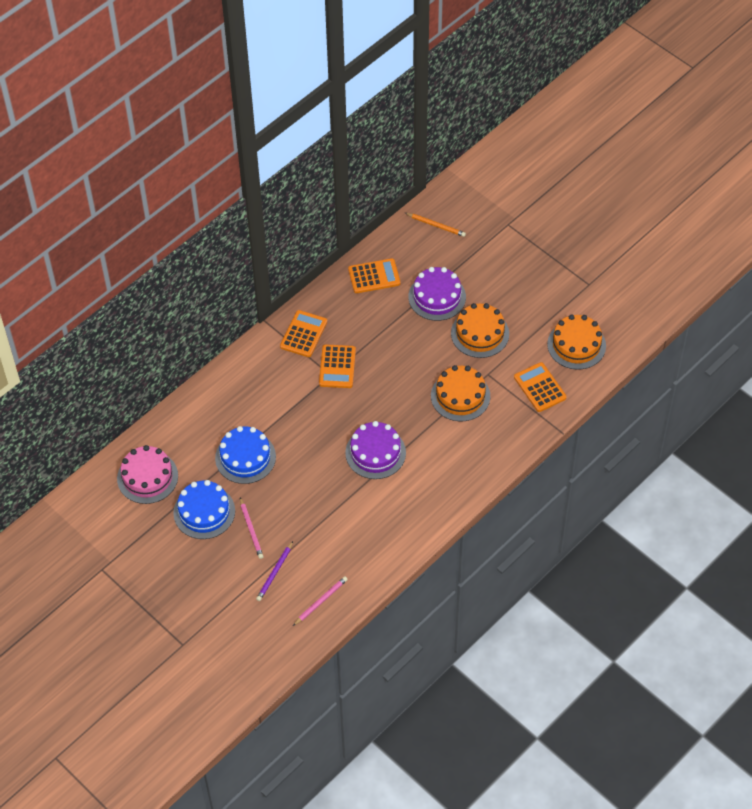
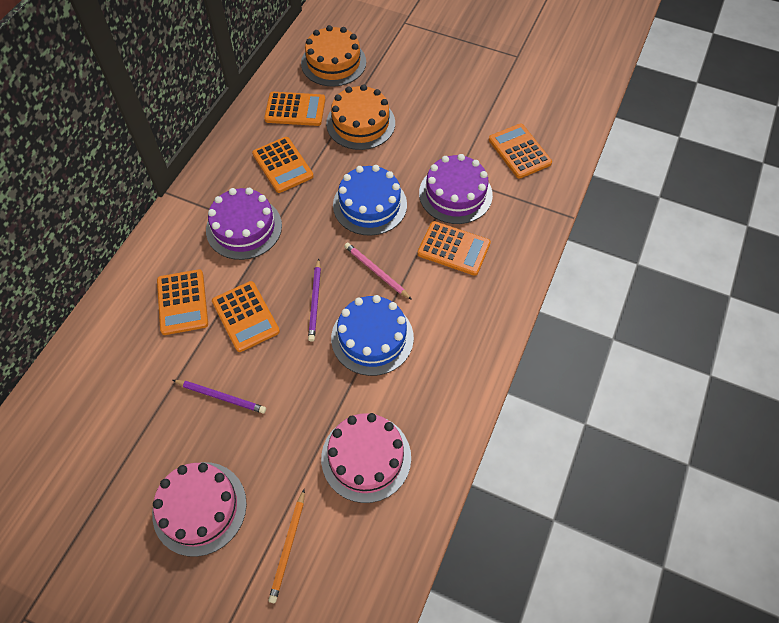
orange cake: 3 -> 2
orange calculator: 4 -> 6
pink cake: 1 -> 2
pink pencil: 2 -> 1
purple pencil: 1 -> 2

